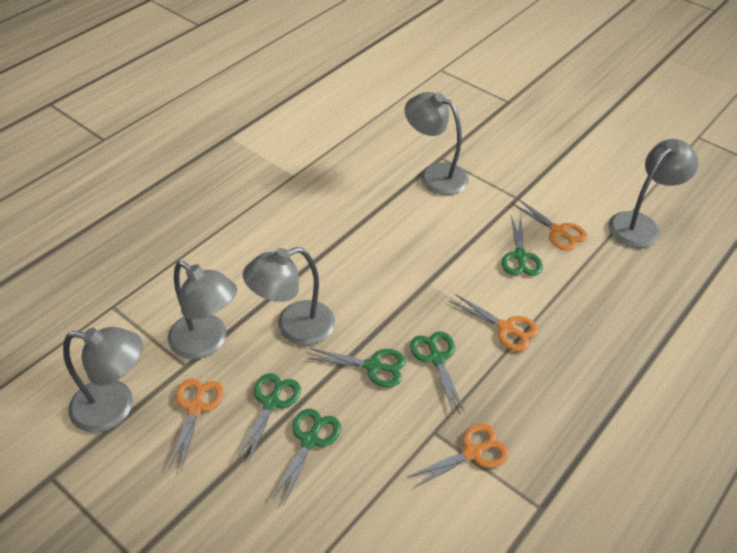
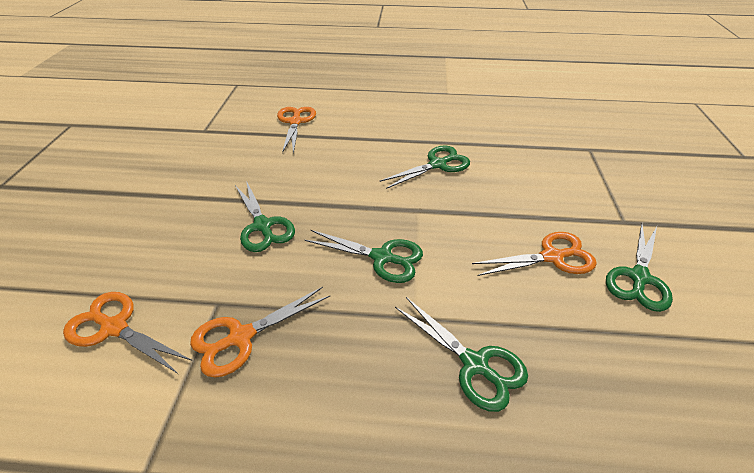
grey lamp: 5 -> 0

